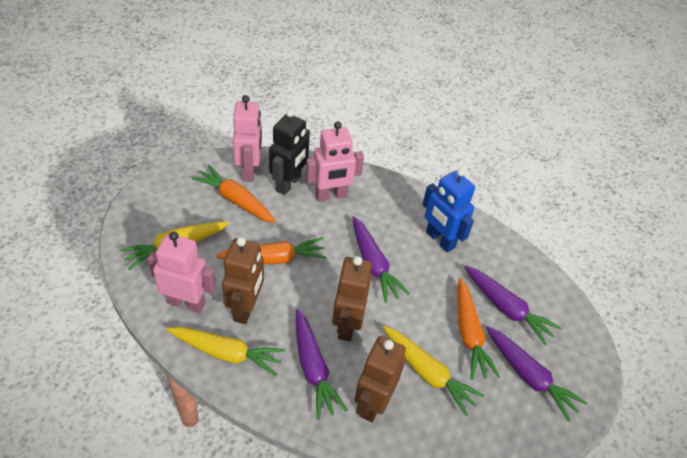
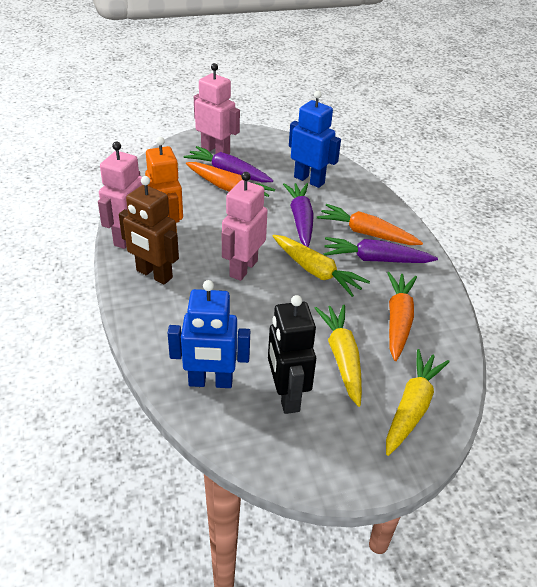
blue robot: 1 -> 2
brown robot: 3 -> 1
orange robot: 0 -> 1
purple carrot: 4 -> 3

